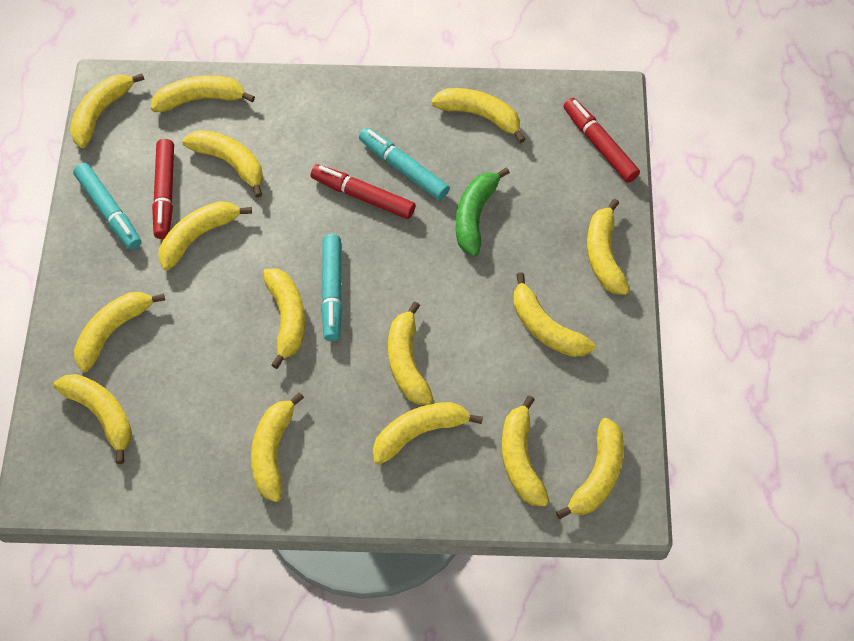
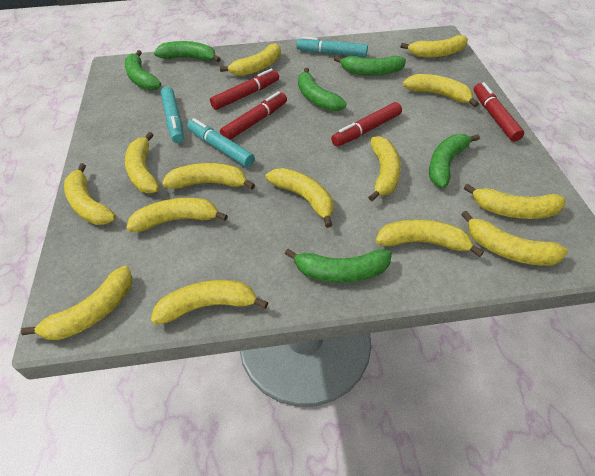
green banana: 1 -> 6
red marker: 3 -> 4
yellow banana: 15 -> 14

